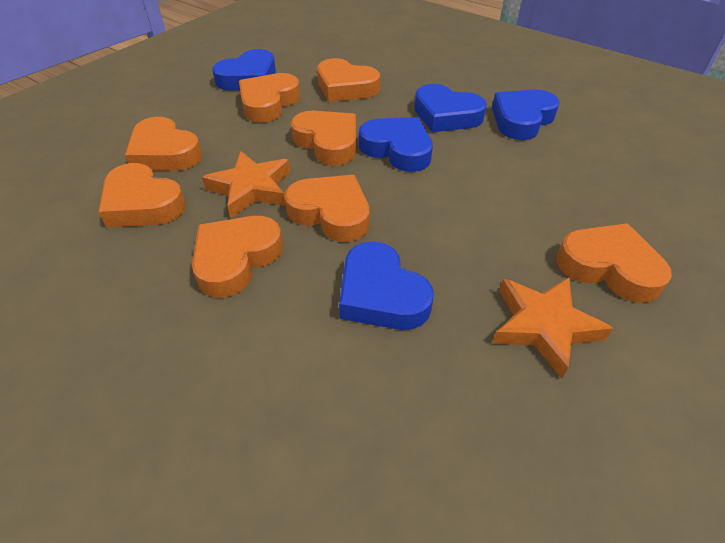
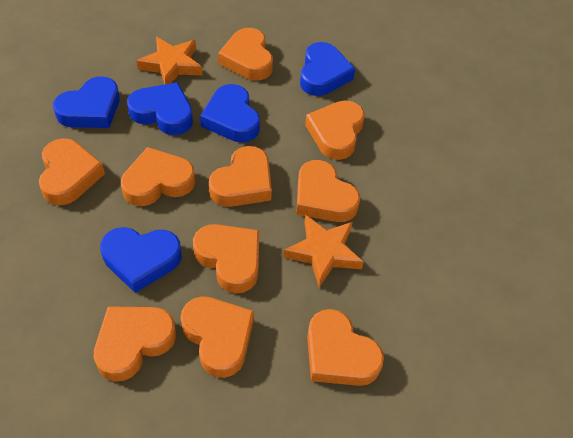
orange heart: 8 -> 10

